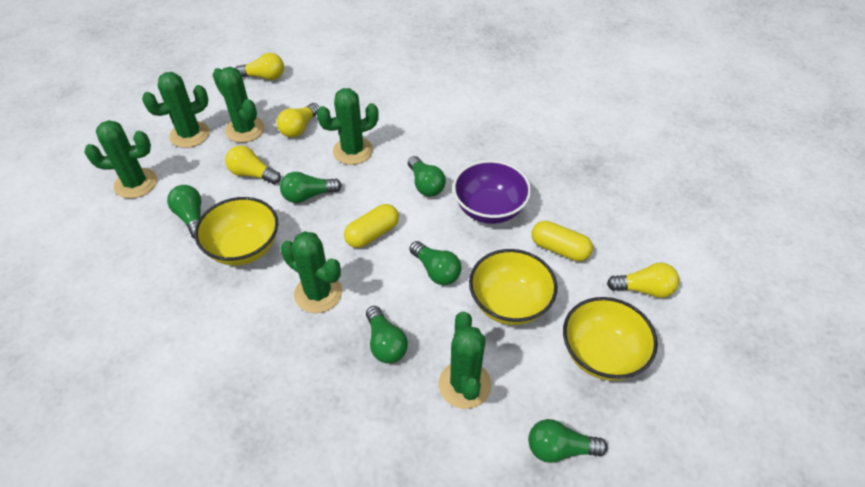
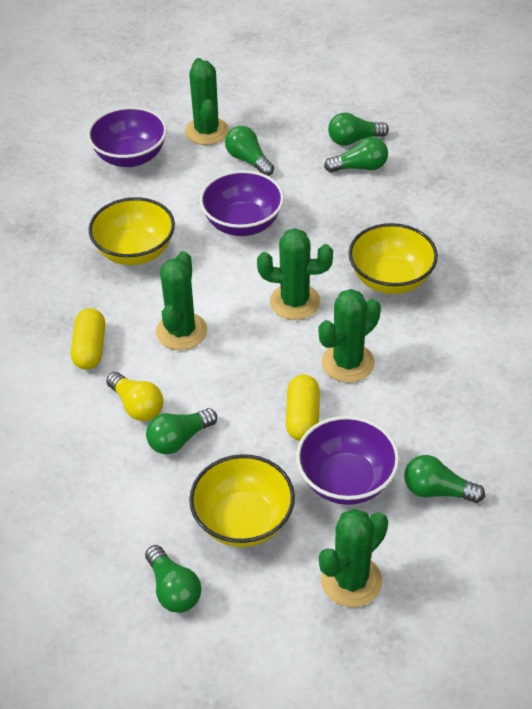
green cactus: 6 -> 5
purple bowl: 1 -> 3
yellow light bulb: 4 -> 1

